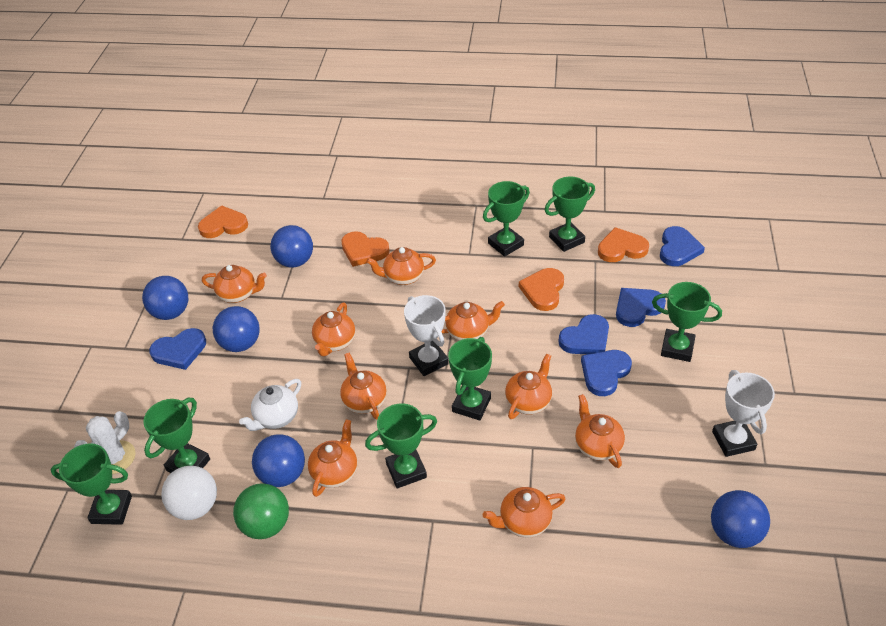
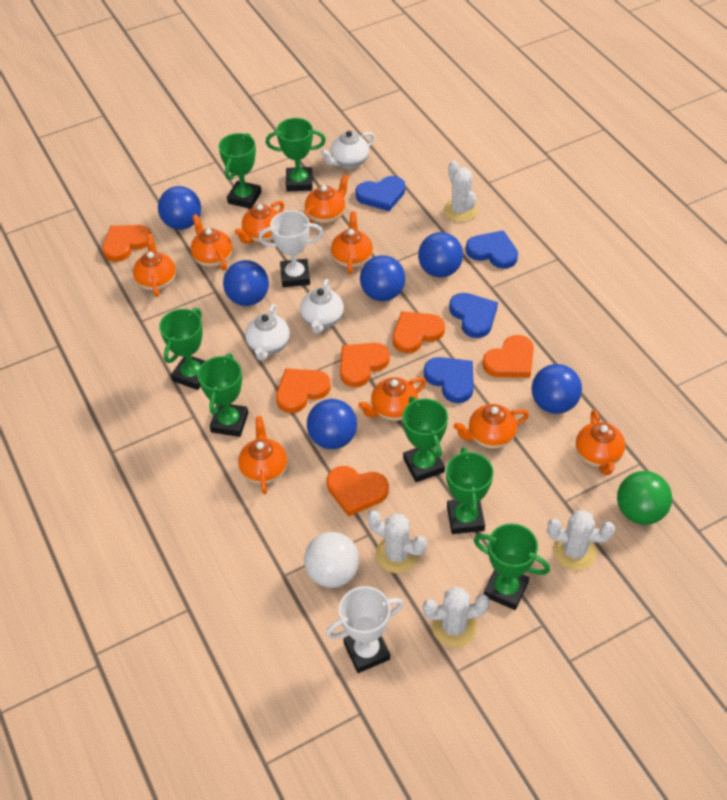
blue ball: 5 -> 6
blue heart: 5 -> 4
orange heart: 4 -> 6
white cactus: 1 -> 4
white teapot: 1 -> 3

